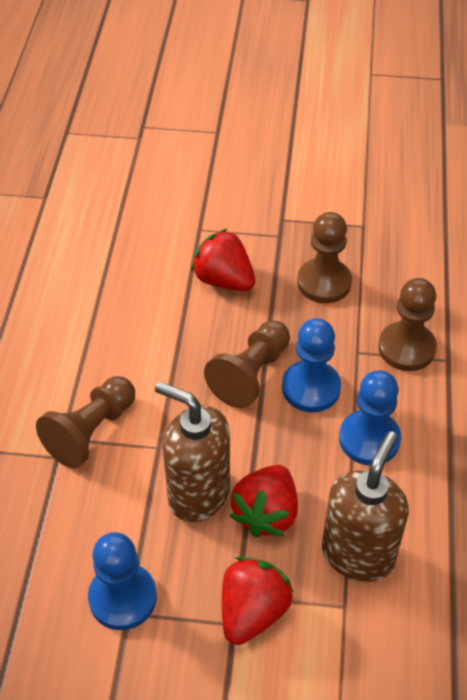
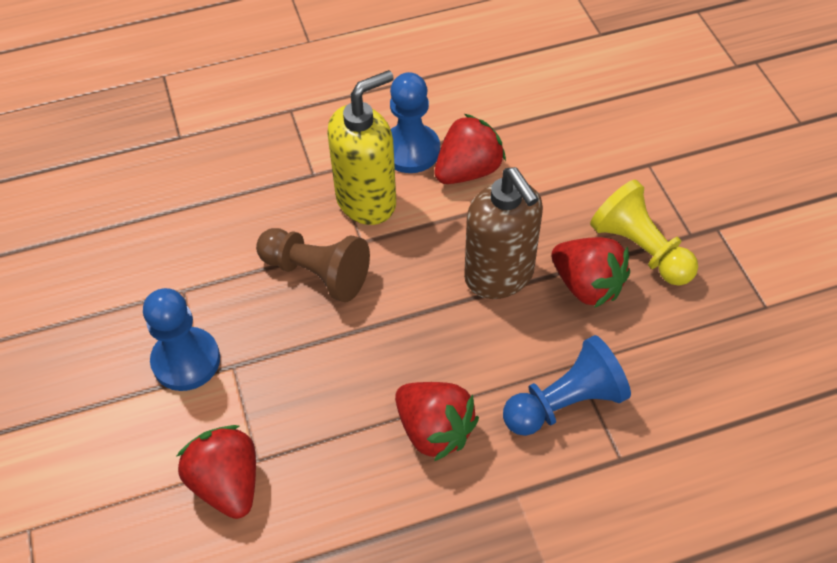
brown pawn: 4 -> 1
brown soap dispenser: 2 -> 1
red strawberry: 3 -> 4
yellow pawn: 0 -> 1
yellow soap dispenser: 0 -> 1

